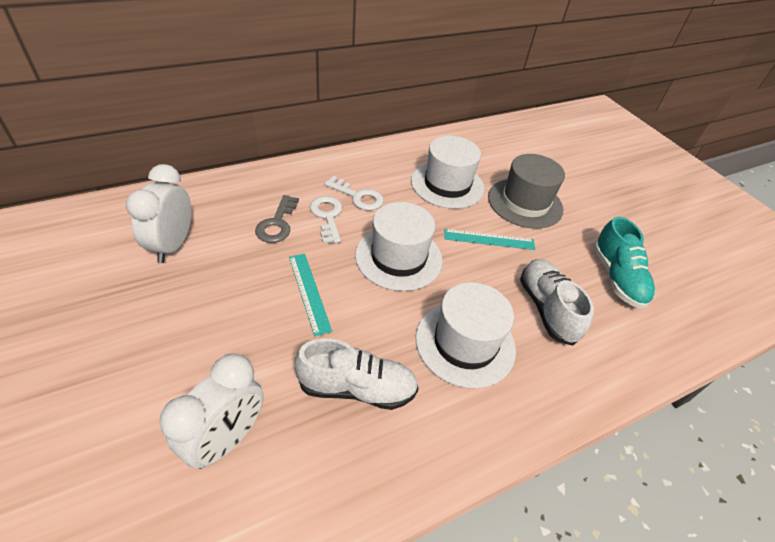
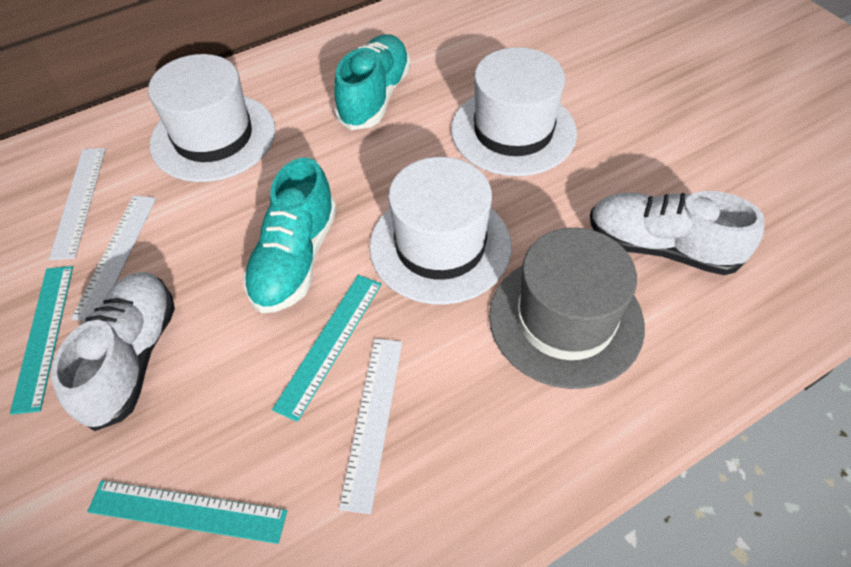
grey key: 1 -> 0
turquoise ruler: 2 -> 3
turquoise shoe: 1 -> 2
white clock: 2 -> 0
white key: 2 -> 0
white ruler: 0 -> 3

